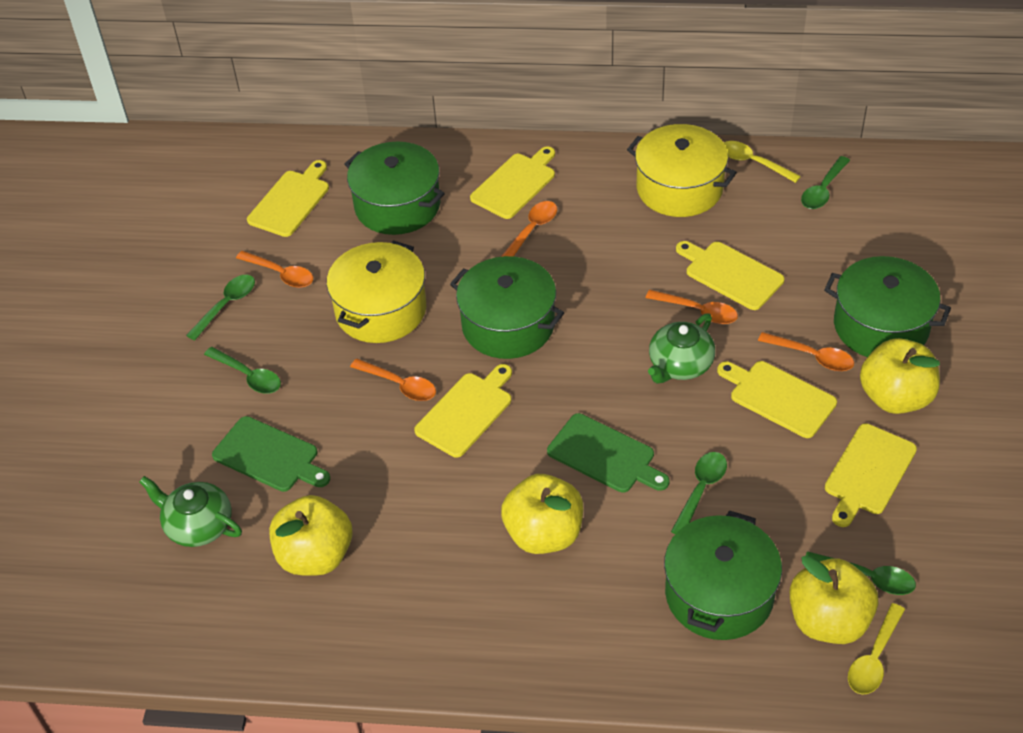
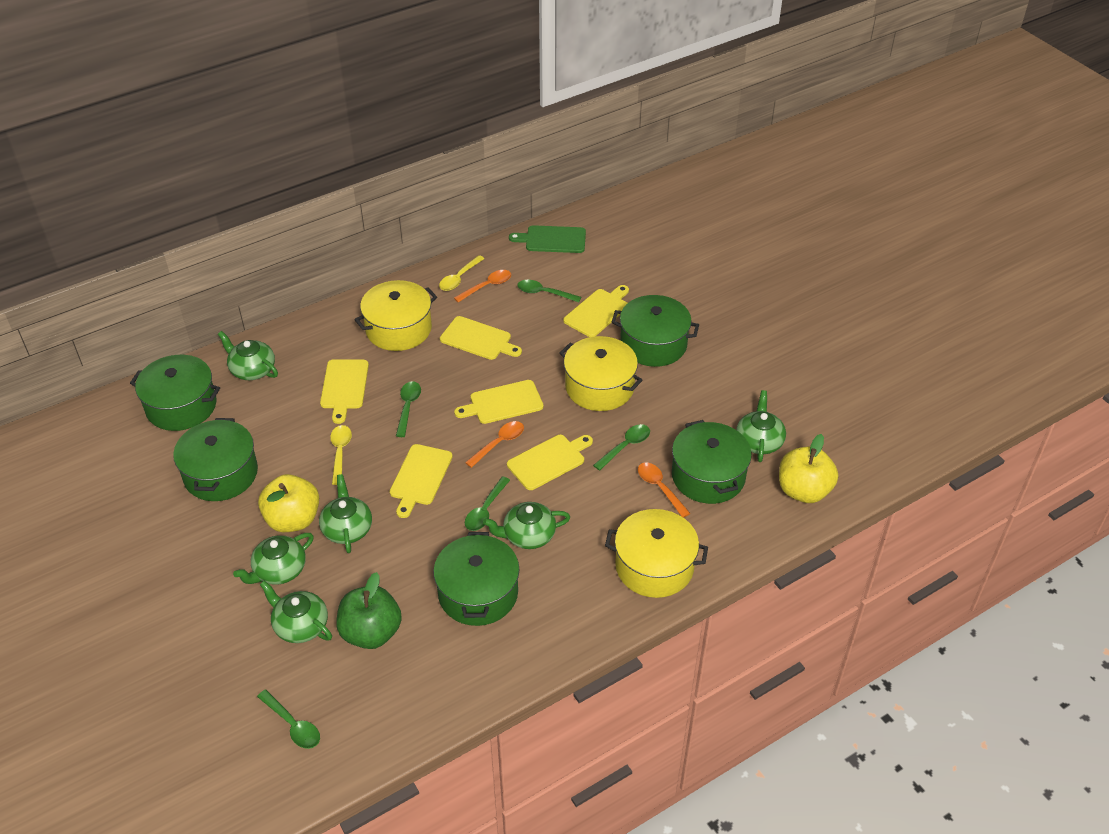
green apple: 0 -> 1
green cutting board: 2 -> 1
green pot: 4 -> 5
green teapot: 2 -> 6
orange spoon: 5 -> 3
yellow apple: 4 -> 2
yellow pot: 2 -> 3

